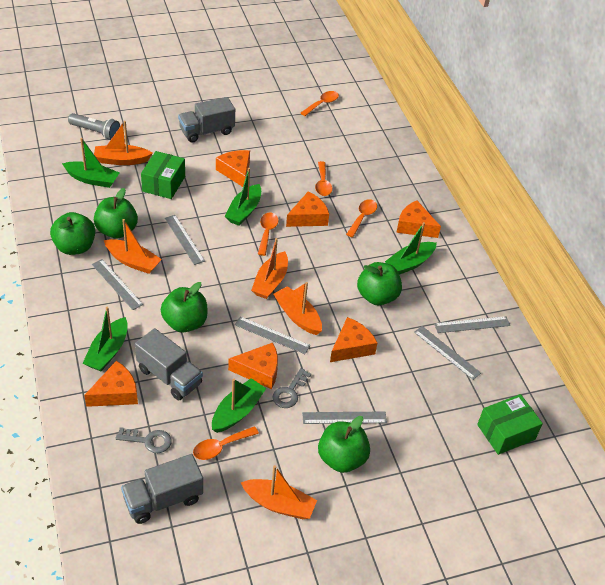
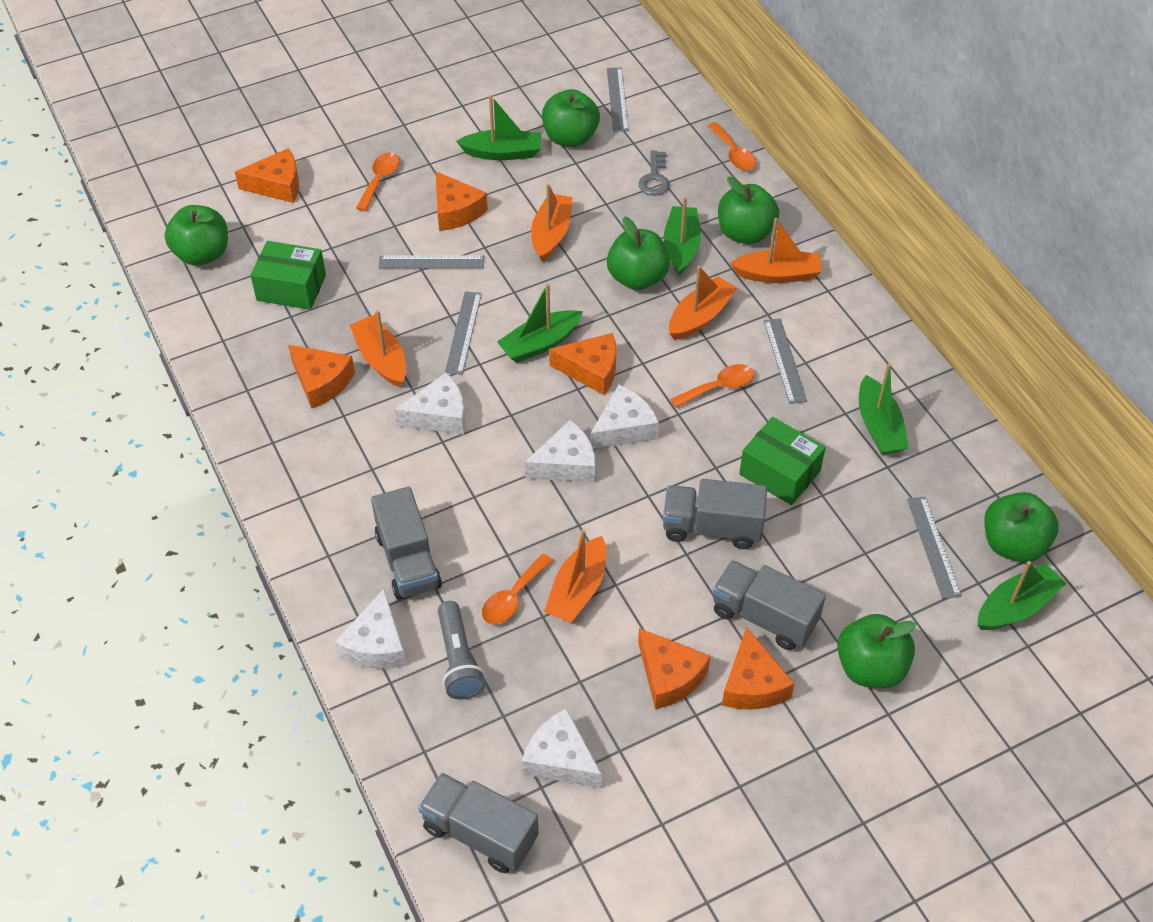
green apple: 5 -> 6
grey key: 2 -> 1
grey ruler: 6 -> 5
grey truck: 3 -> 4
orange spoon: 5 -> 4
white cheese: 0 -> 5

